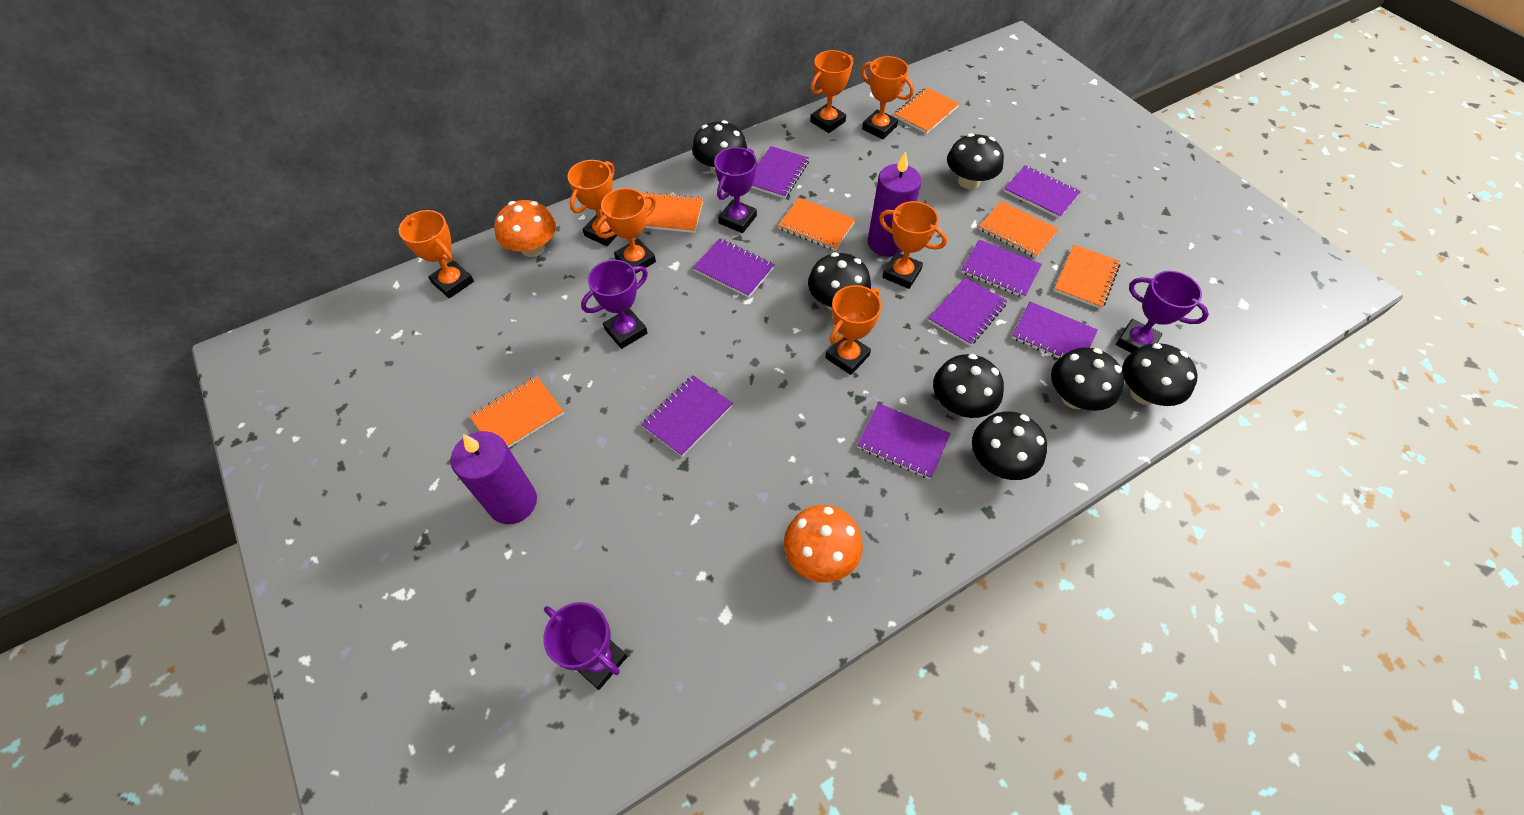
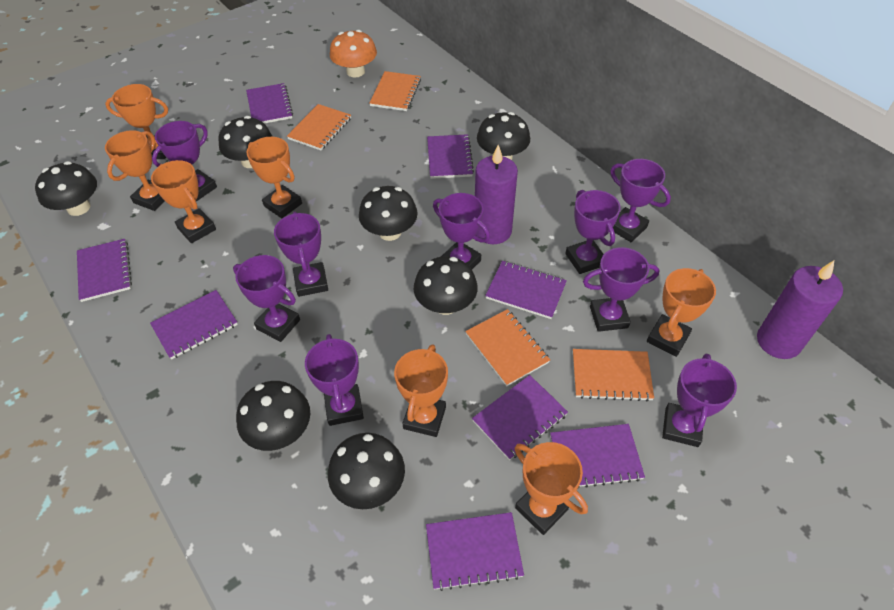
orange mushroom: 2 -> 1
orange notebook: 6 -> 4
purple trophy: 4 -> 9

